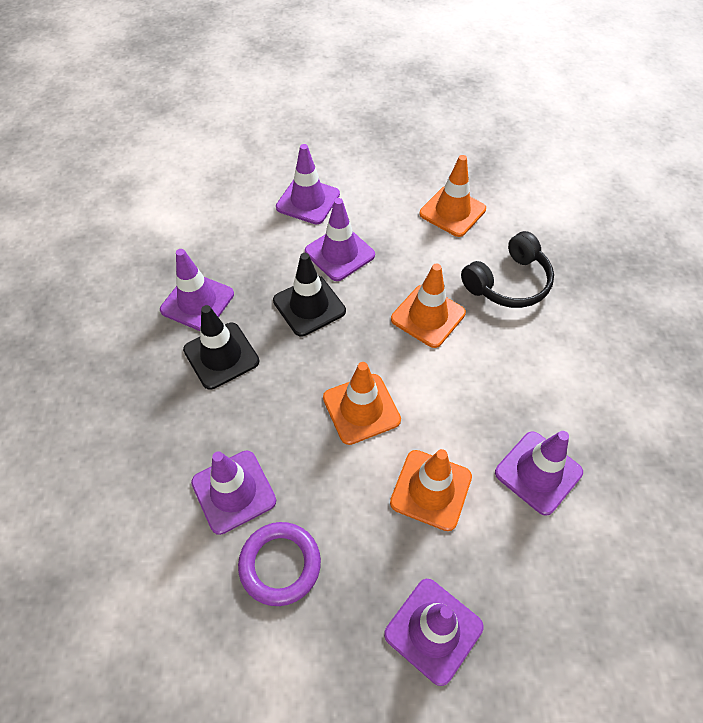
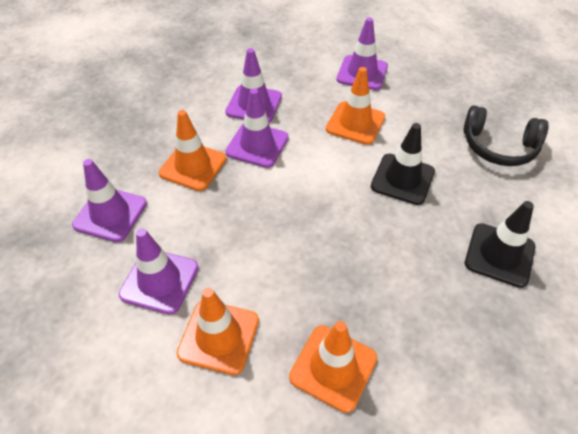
purple ring: 1 -> 0
purple traffic cone: 6 -> 5

